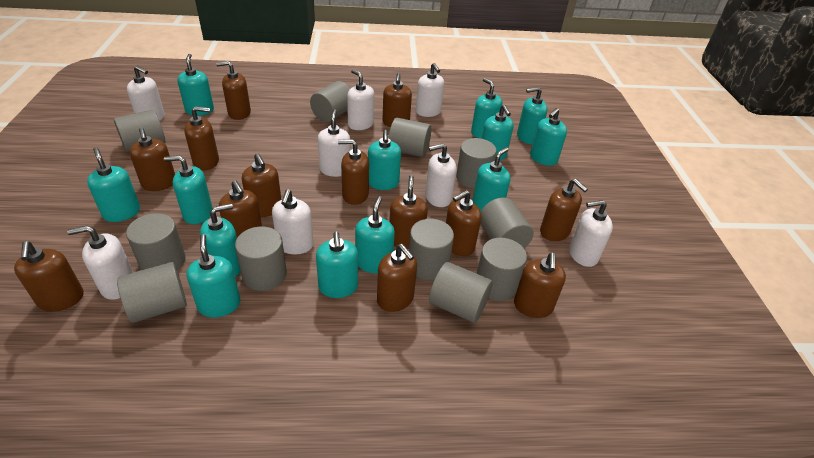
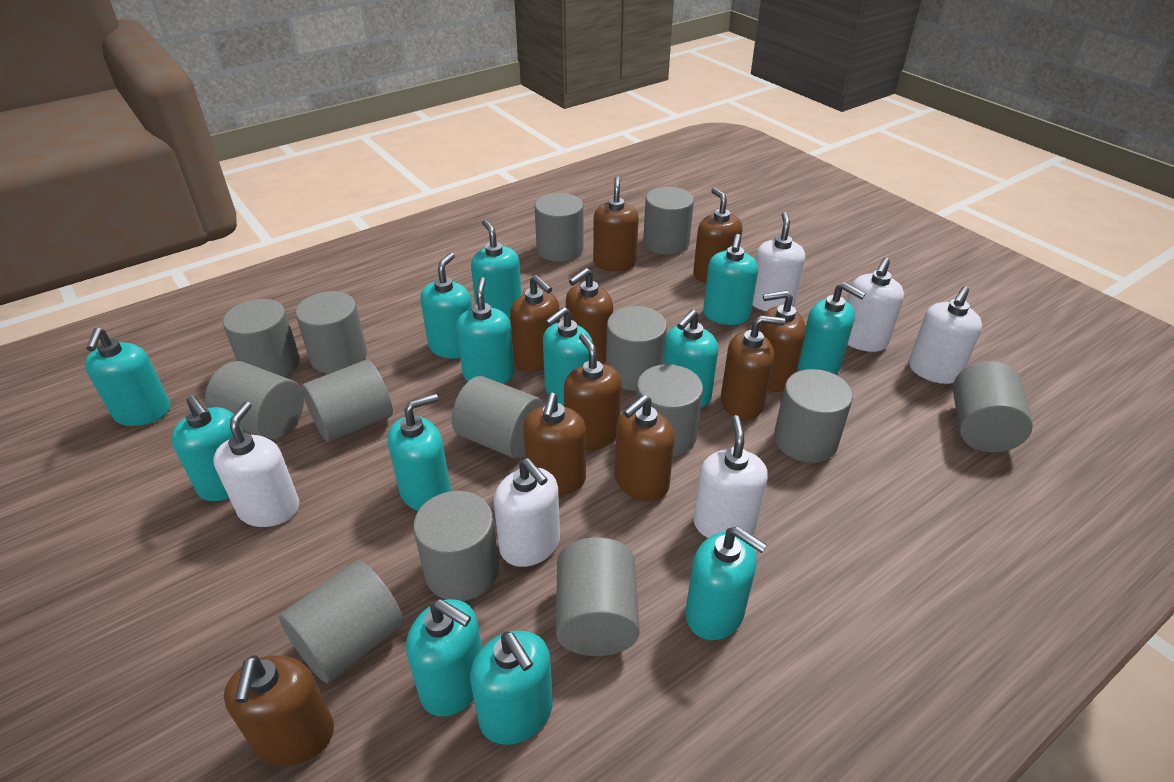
brown soap dispenser: 13 -> 10
grey cylinder: 11 -> 14
white soap dispenser: 8 -> 6

